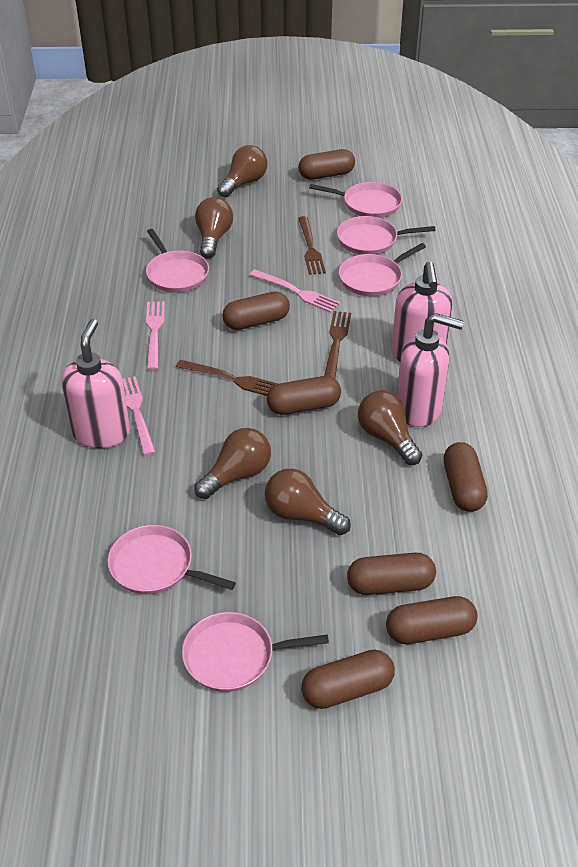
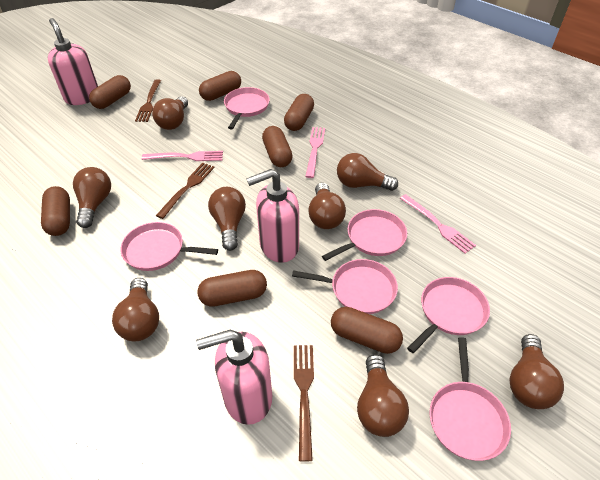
brown light bulb: 5 -> 8

